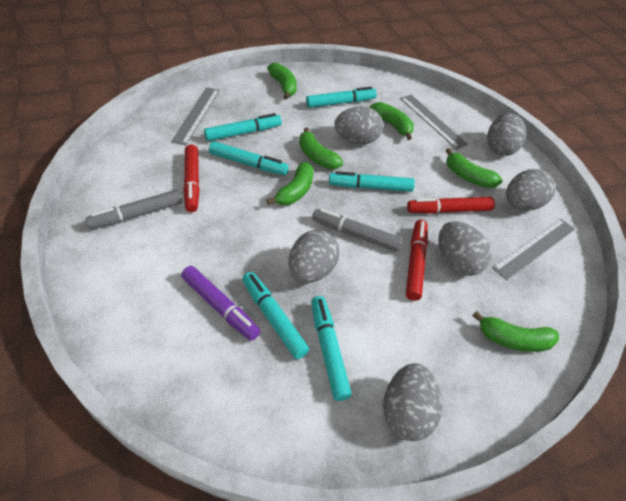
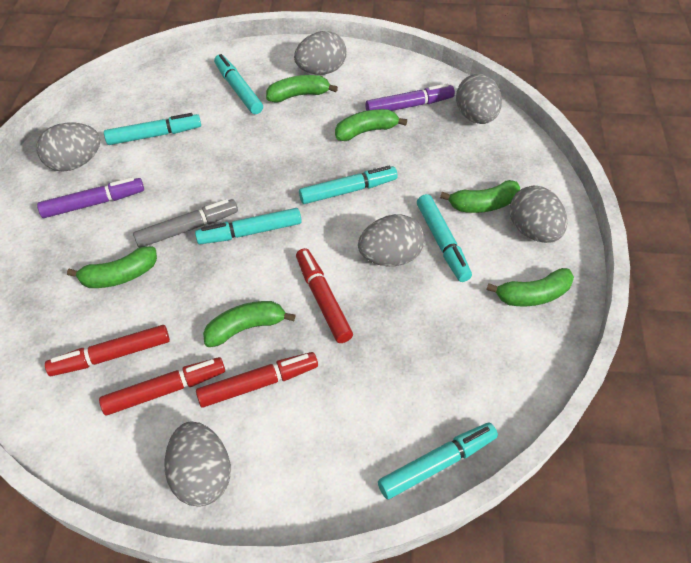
grey marker: 2 -> 1
grey ruler: 3 -> 0
purple marker: 1 -> 2
red marker: 3 -> 4

